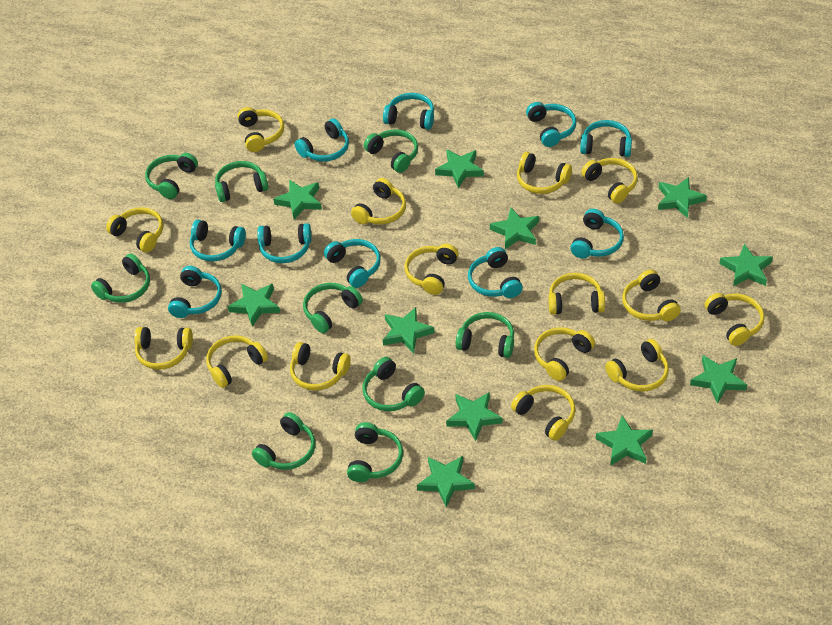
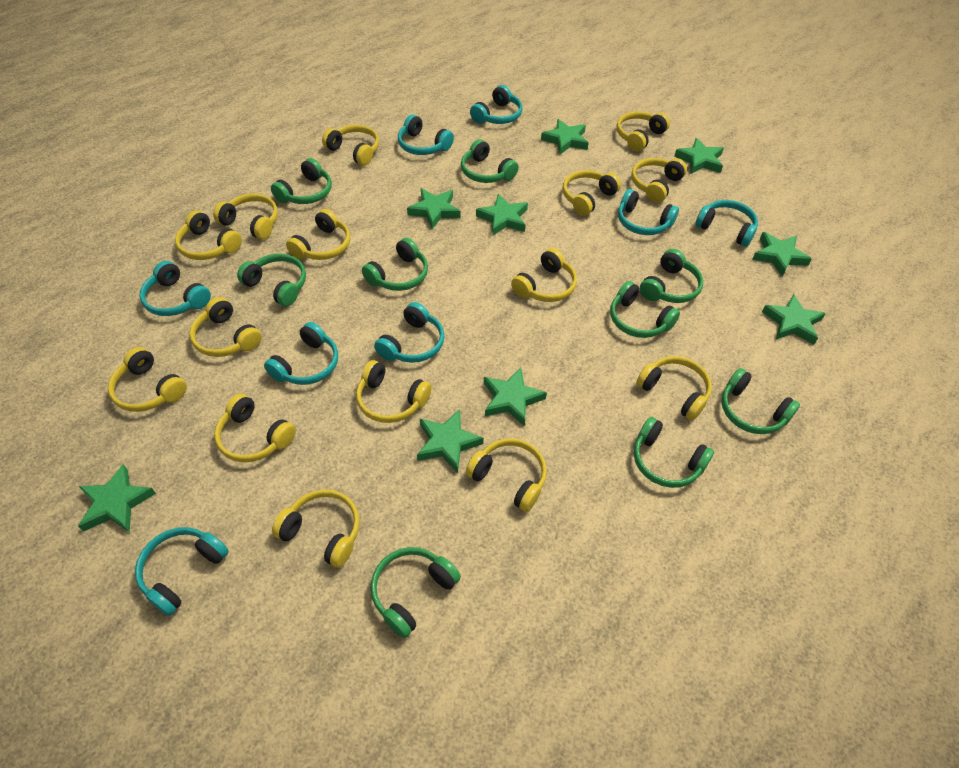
green star: 11 -> 9
turquoise headphones: 10 -> 8

